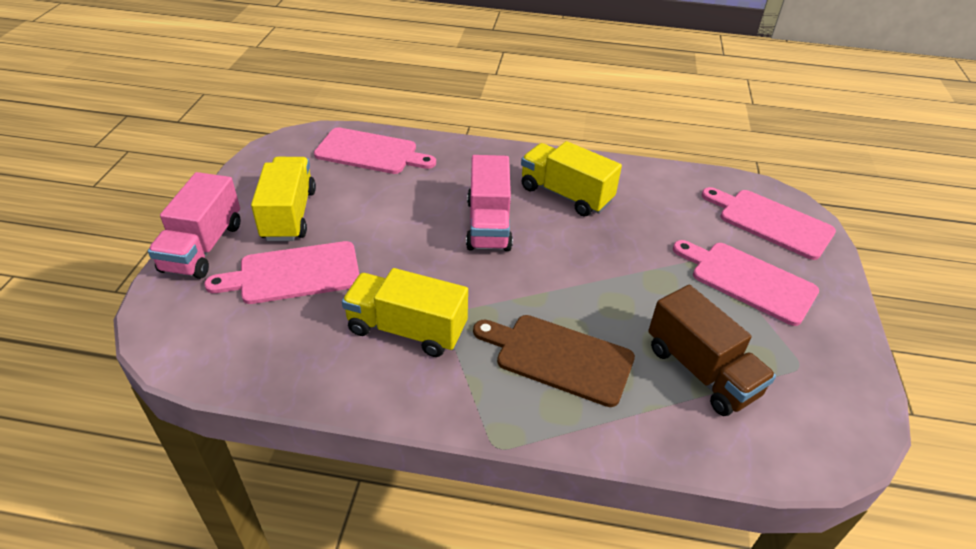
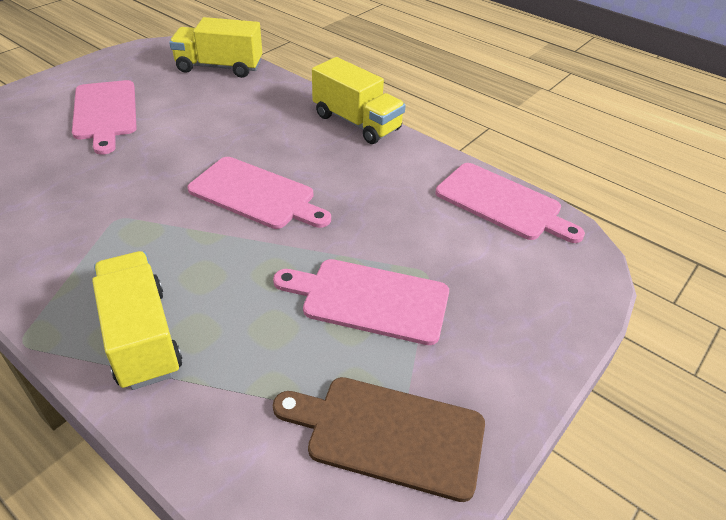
brown truck: 1 -> 0
pink truck: 2 -> 0

